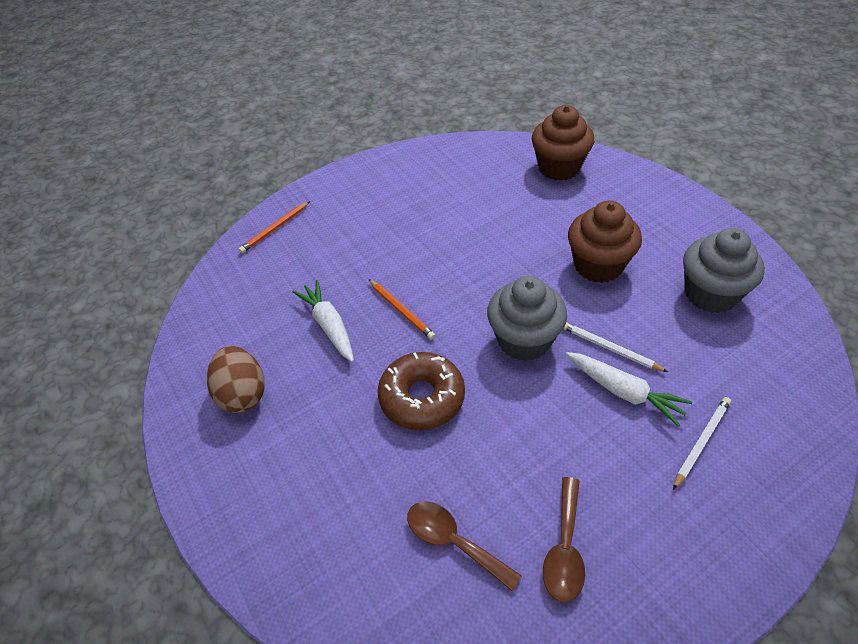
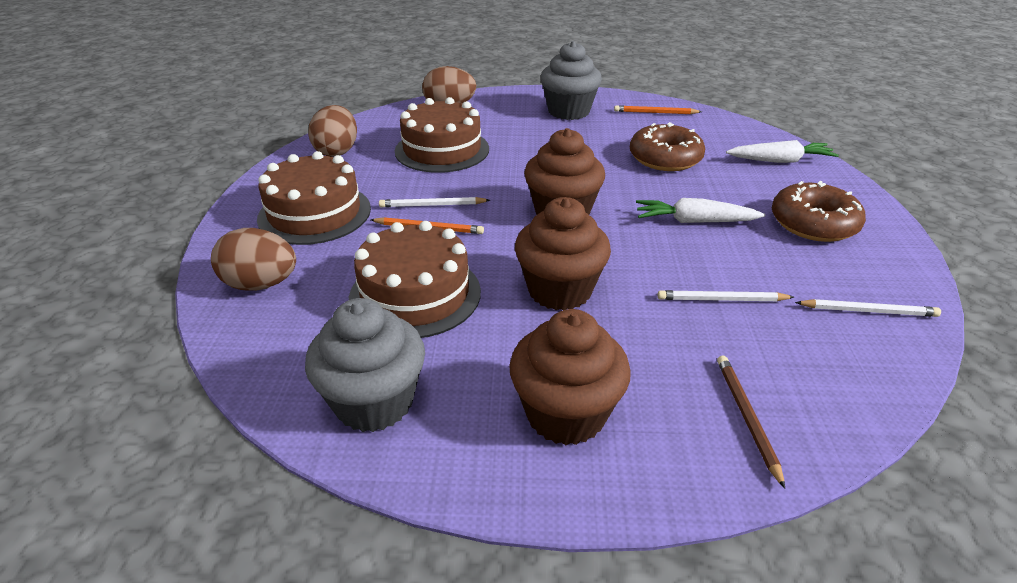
brown cake: 0 -> 3
brown cupcake: 2 -> 3
brown donut: 1 -> 2
brown egg: 1 -> 3
brown pencil: 0 -> 1
brown spoon: 2 -> 0
white pencil: 2 -> 3

